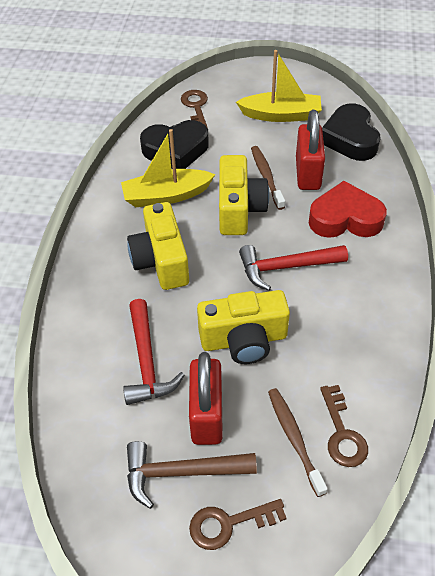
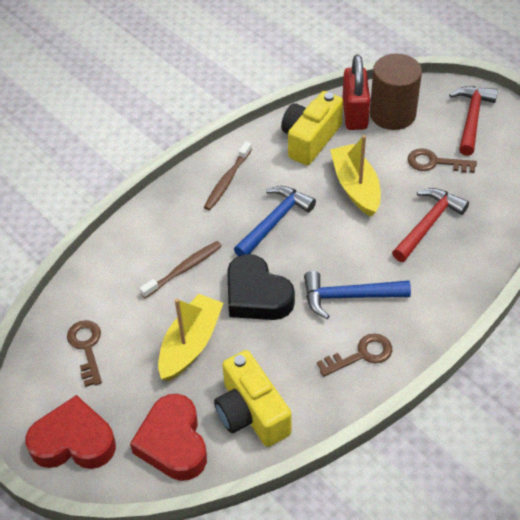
black heart: 2 -> 1
blue hammer: 0 -> 2
brown cylinder: 0 -> 1
brown hammer: 1 -> 0
red heart: 1 -> 2
red padlock: 2 -> 1
yellow camera: 3 -> 2

